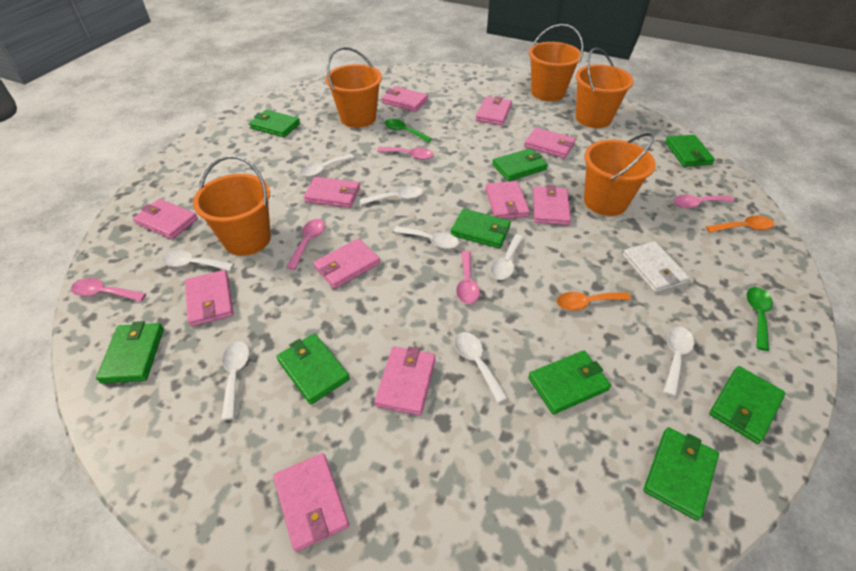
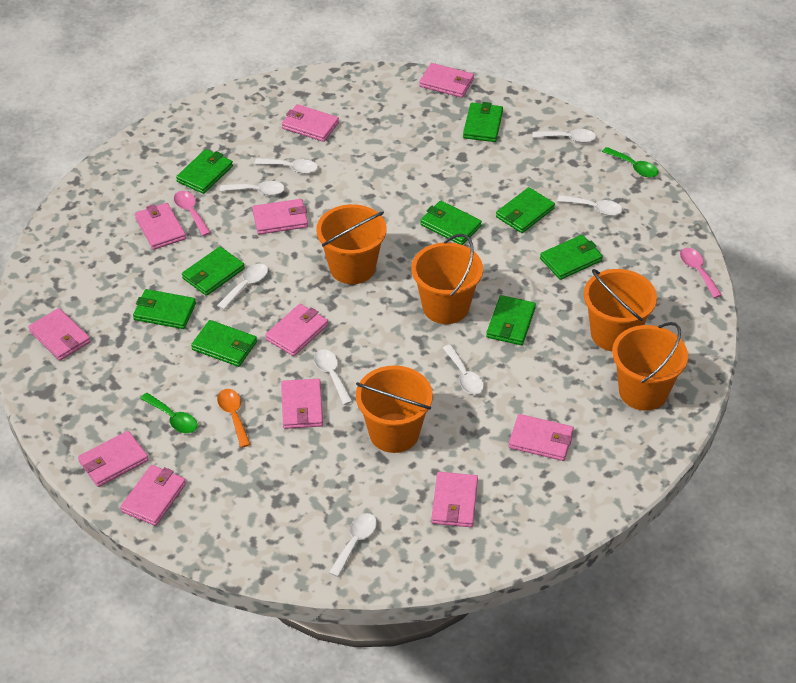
orange spoon: 2 -> 1
pink spoon: 5 -> 2
white wallet: 1 -> 0

